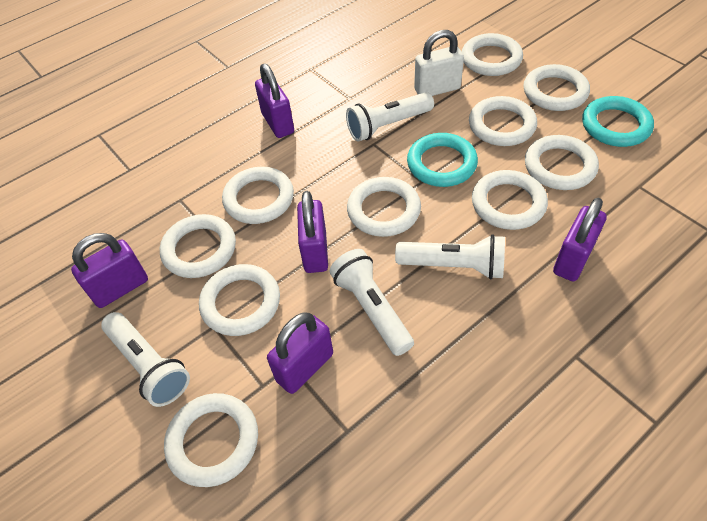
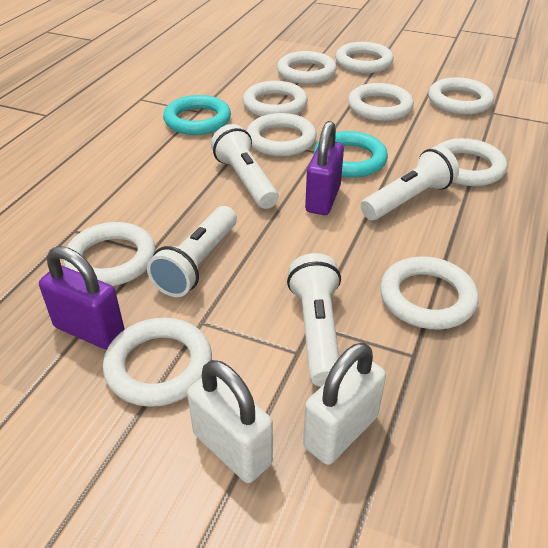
purple padlock: 5 -> 2
white padlock: 1 -> 2

